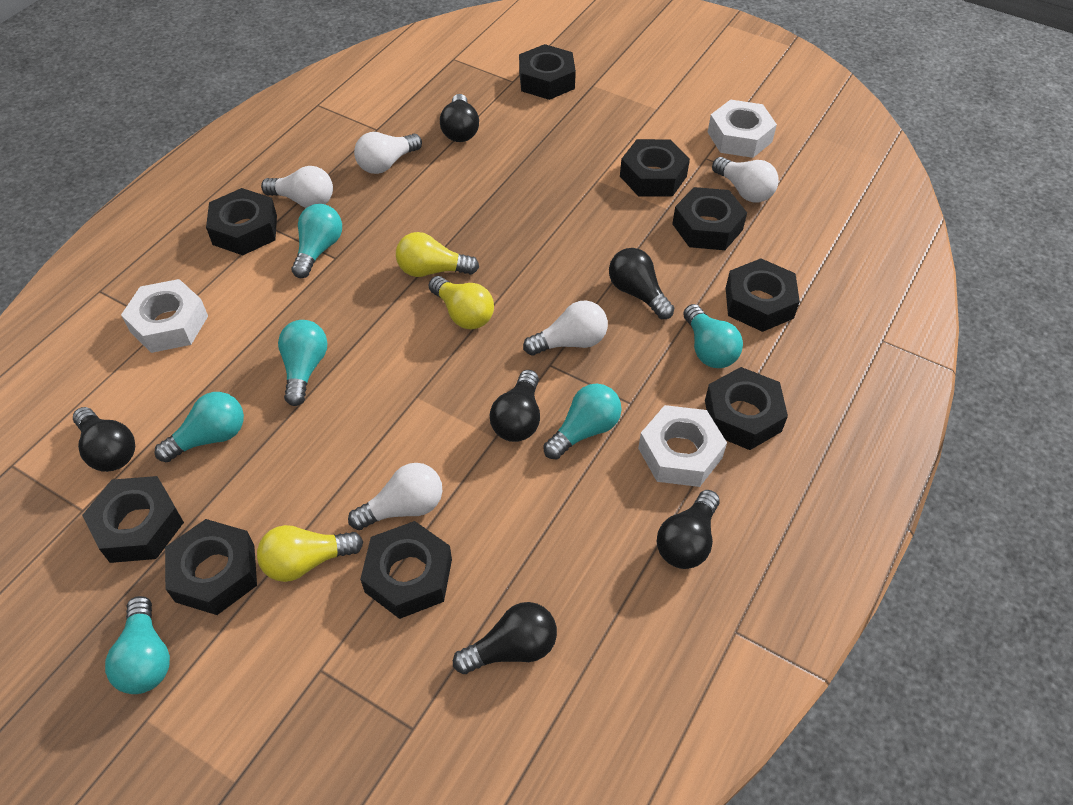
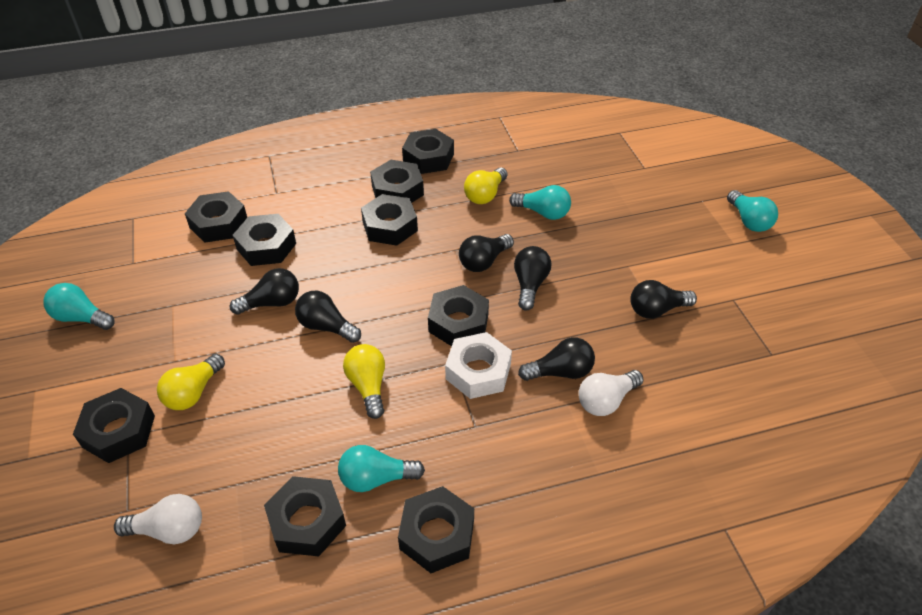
turquoise light bulb: 6 -> 4
white light bulb: 5 -> 2
white nut: 3 -> 1

